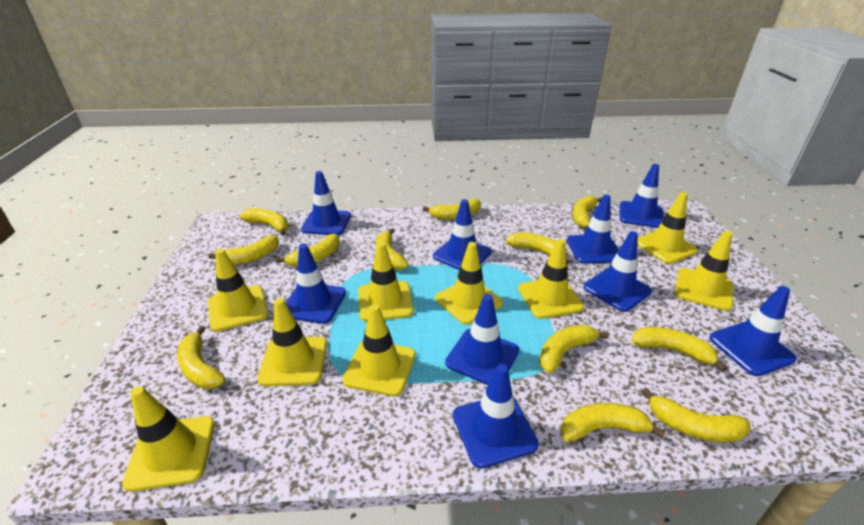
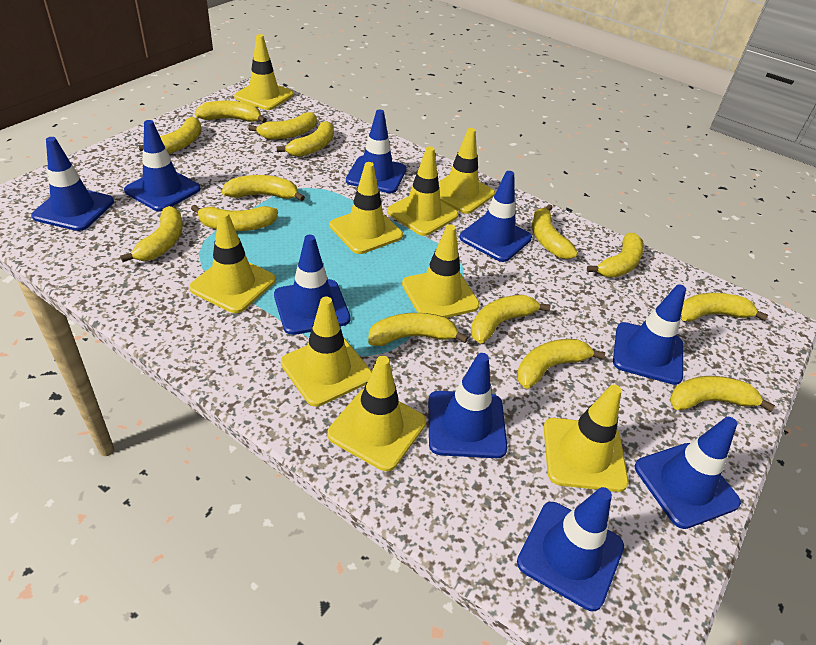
yellow banana: 12 -> 14

